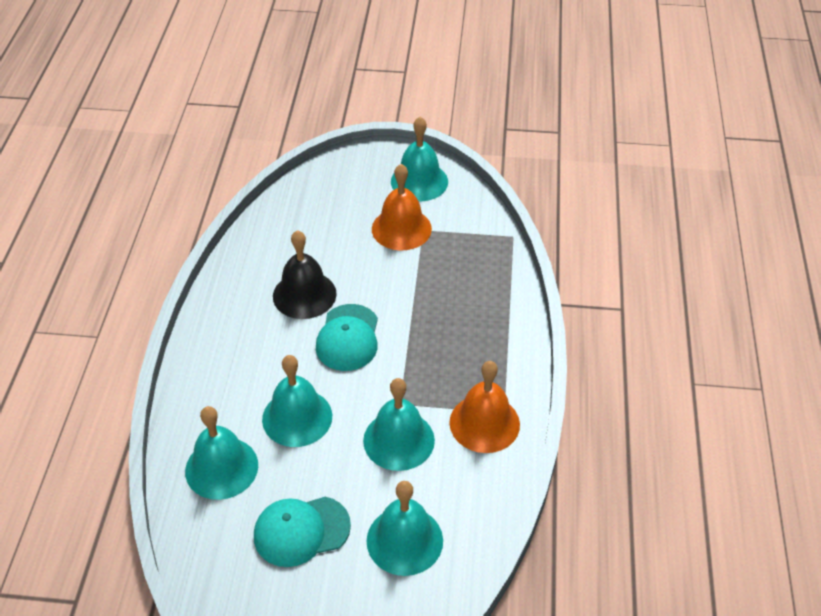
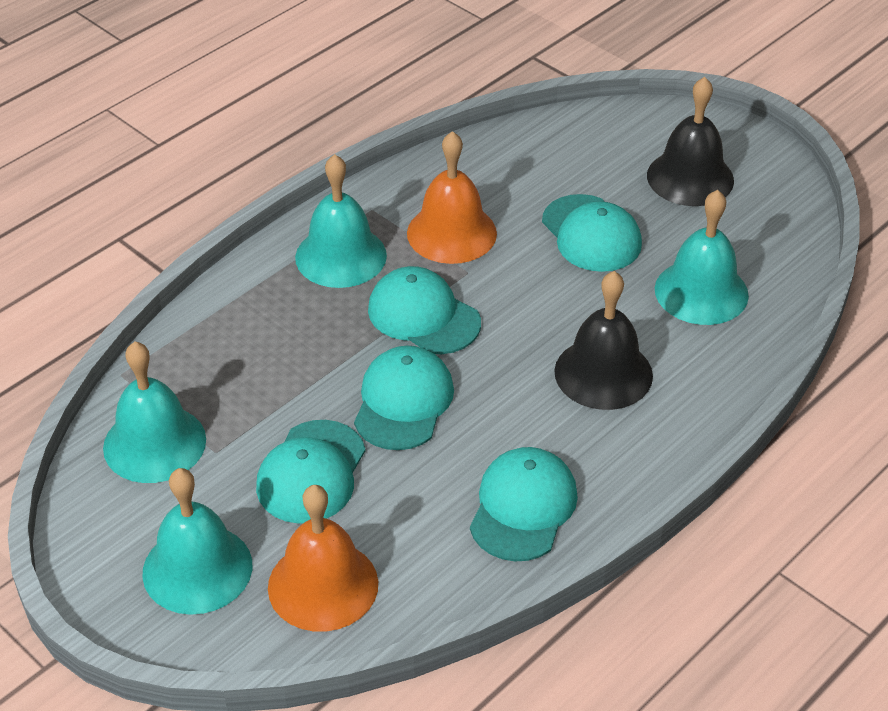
black bell: 1 -> 2
turquoise bell: 5 -> 4
turquoise cap: 2 -> 5

